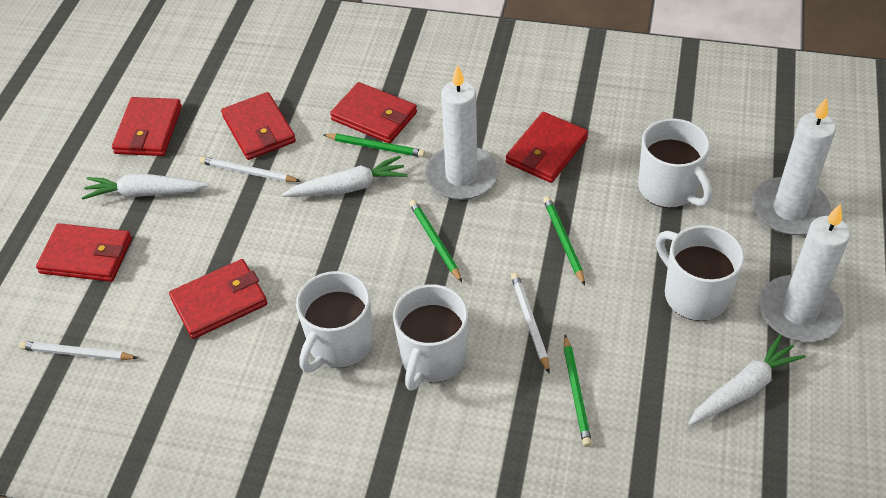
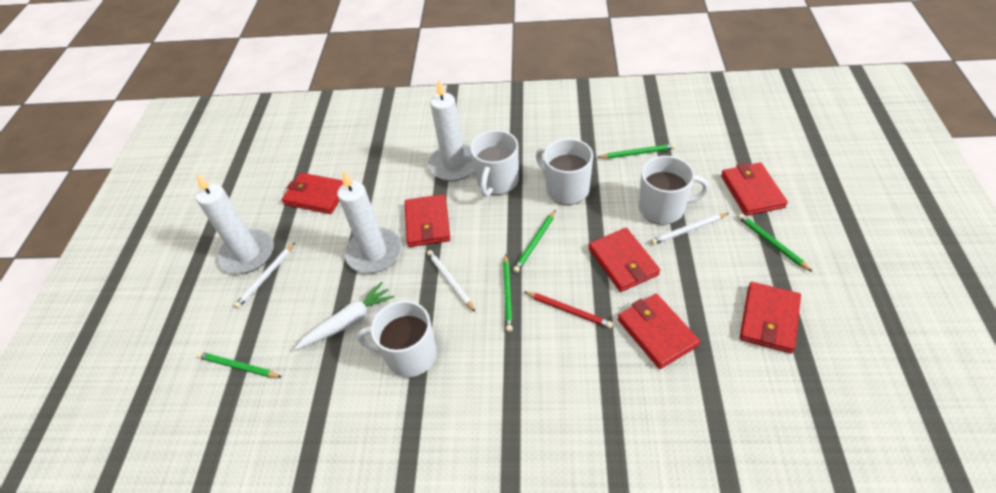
green pencil: 4 -> 5
red pencil: 0 -> 1
white carrot: 3 -> 1

